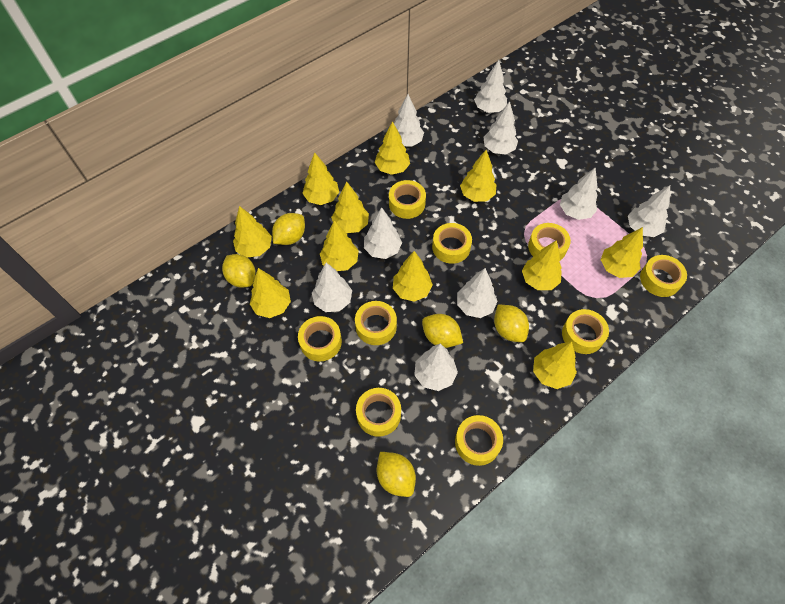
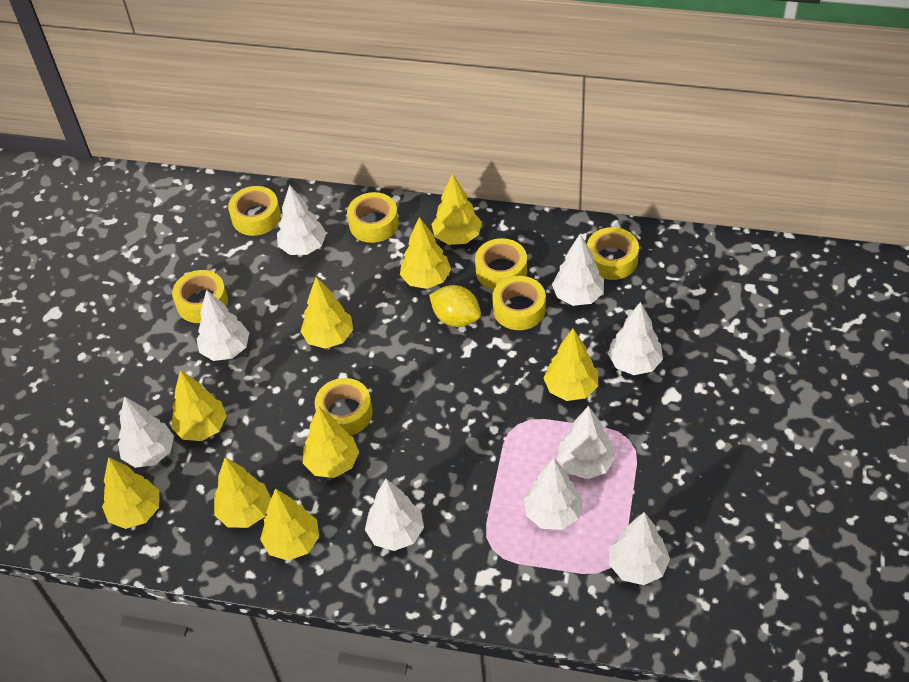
yellow lemon: 5 -> 1
yellow tape: 9 -> 7
yellow tree: 11 -> 9

